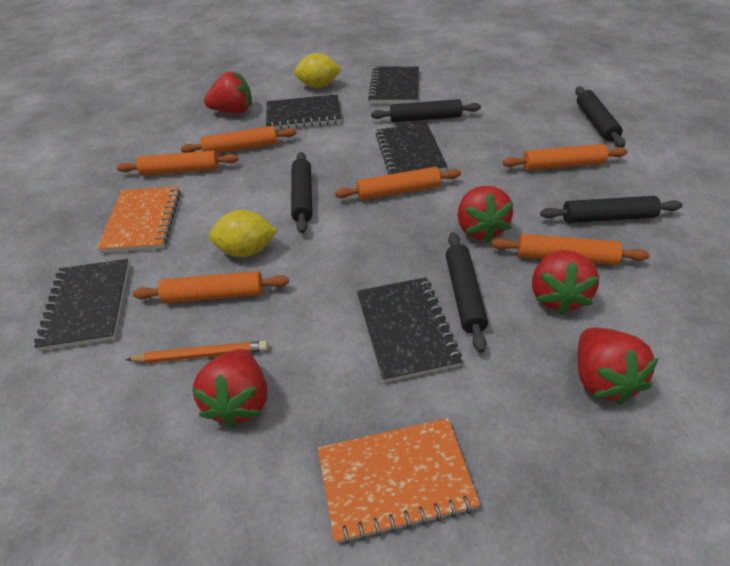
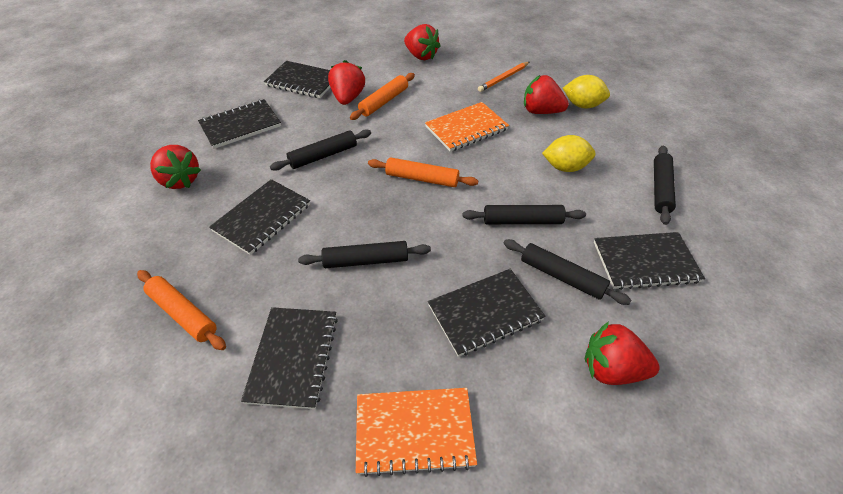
black notebook: 5 -> 6
orange rolling pin: 6 -> 3

